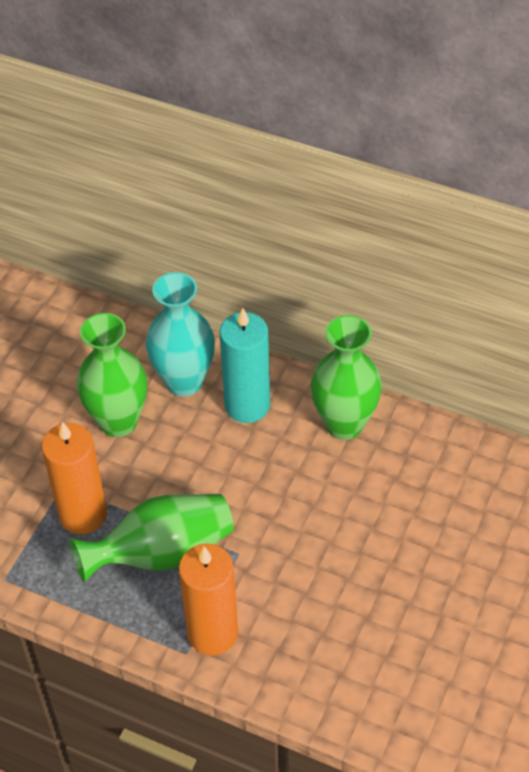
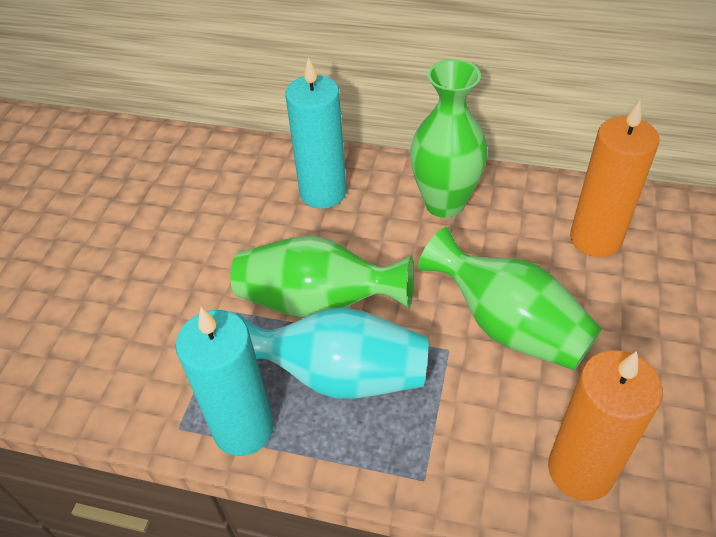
turquoise candle: 1 -> 2

